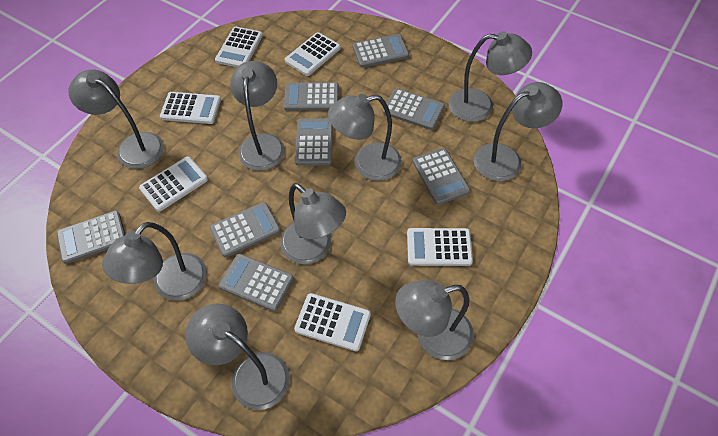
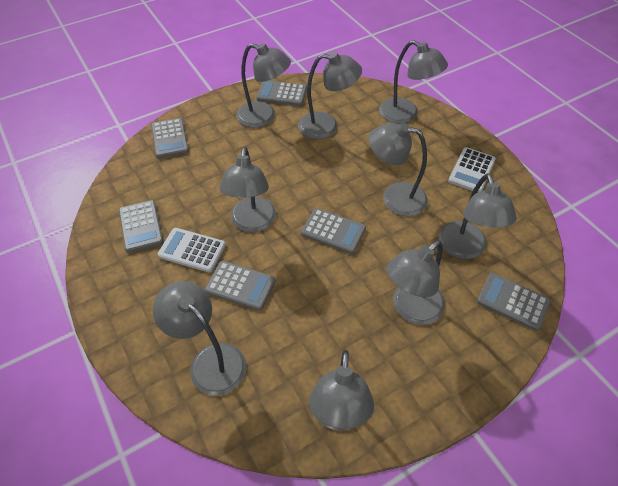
grey calculator: 8 -> 6
white calculator: 6 -> 2

